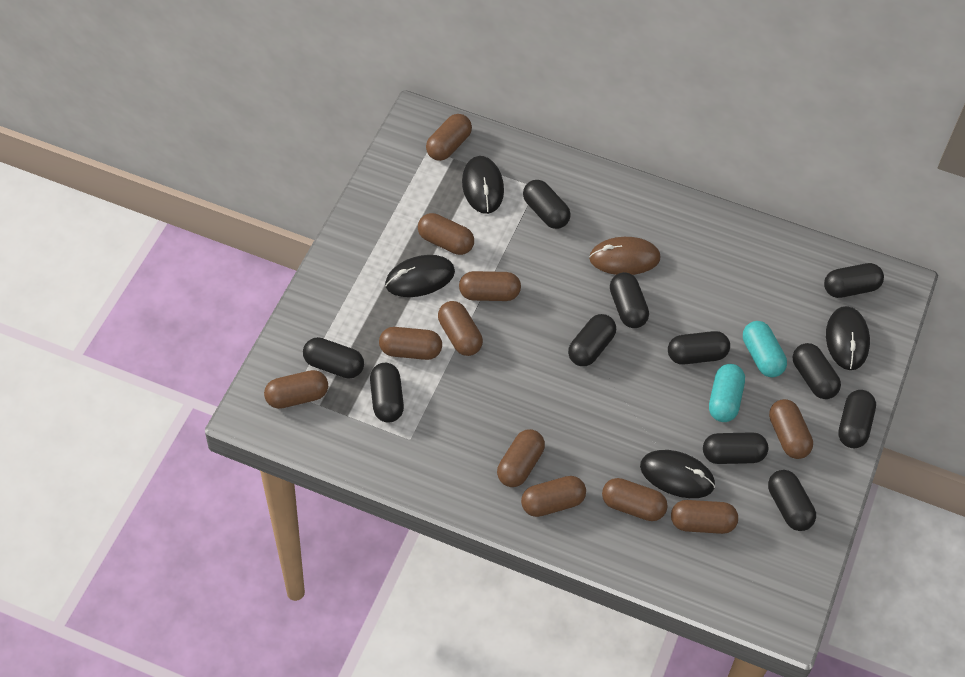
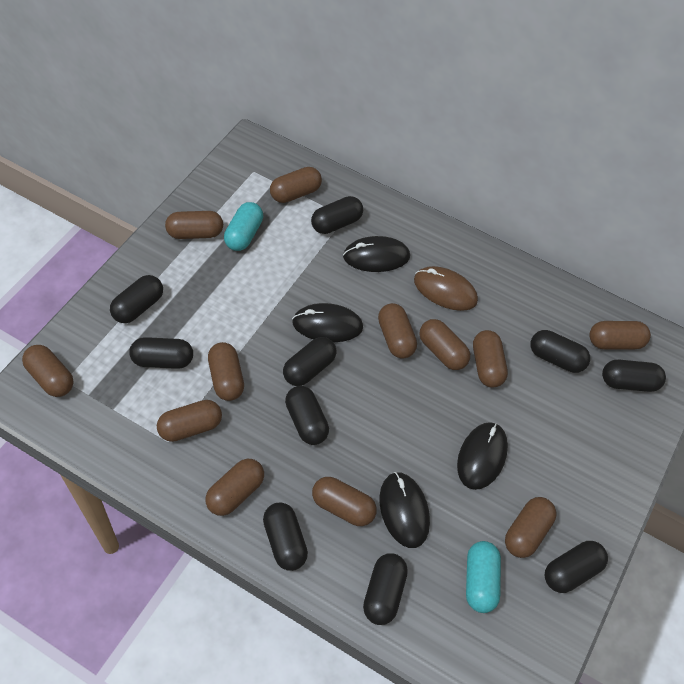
black capsule: 11 -> 10
brown capsule: 11 -> 12

